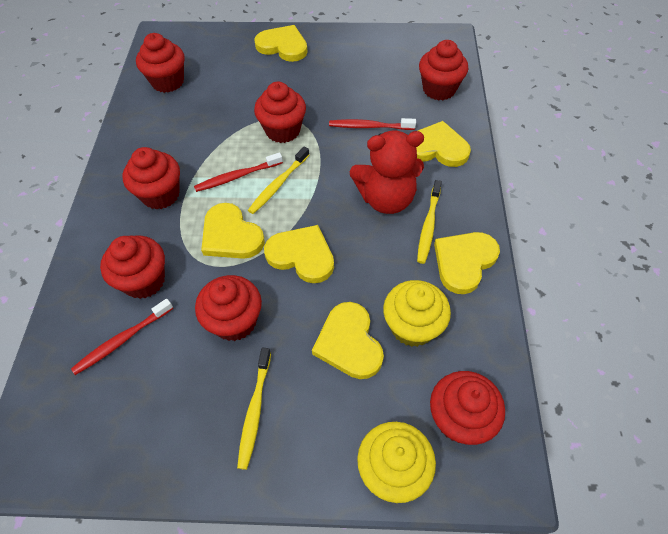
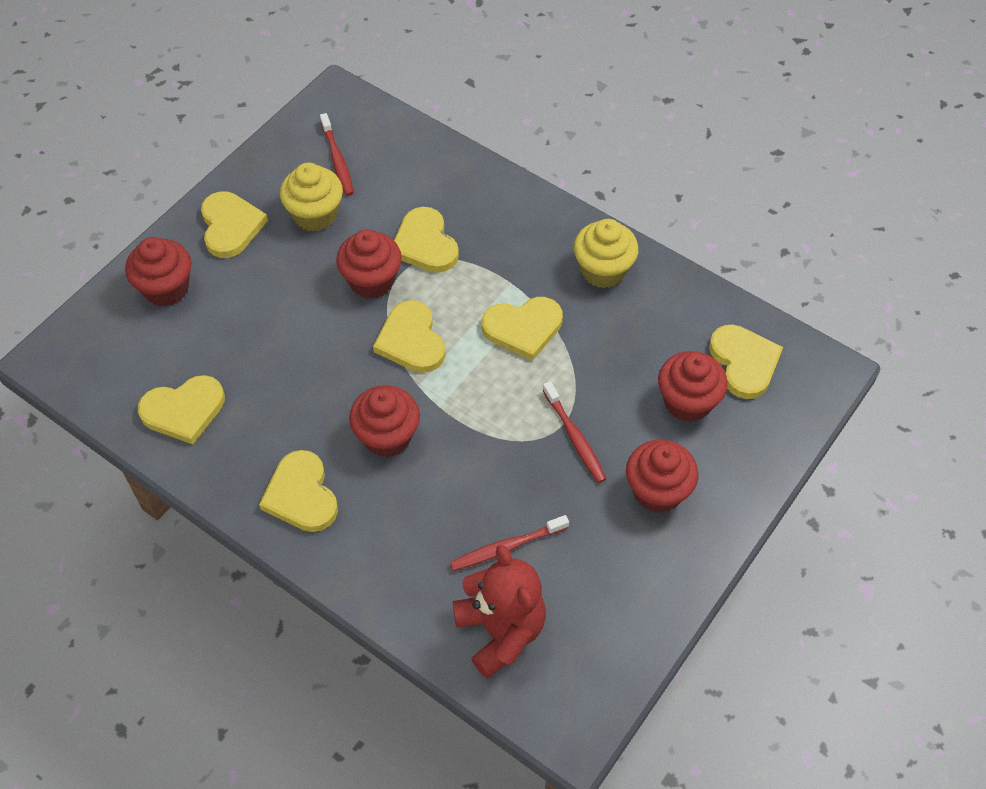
red cupcake: 7 -> 5
yellow heart: 6 -> 7
yellow toothbrush: 3 -> 0

